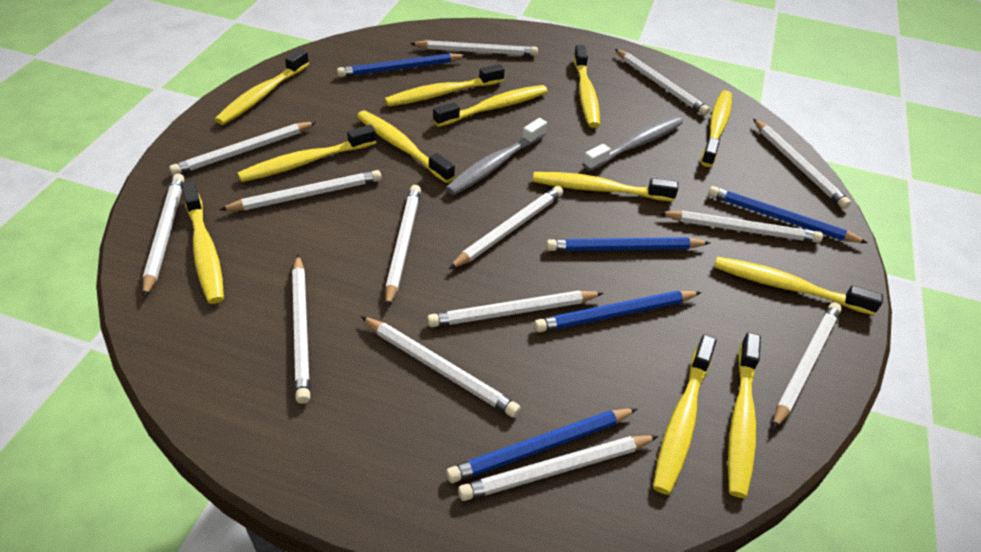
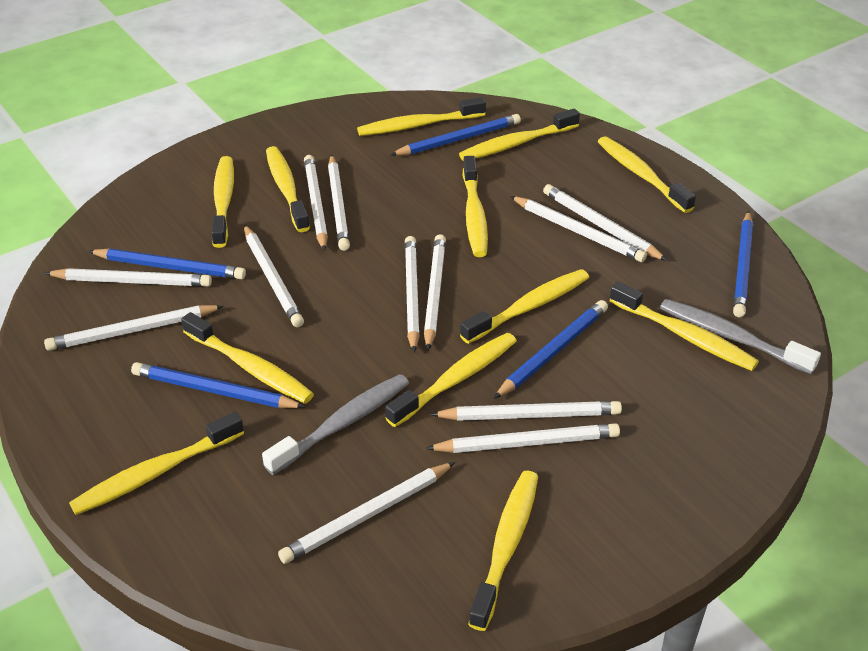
white pencil: 14 -> 12

